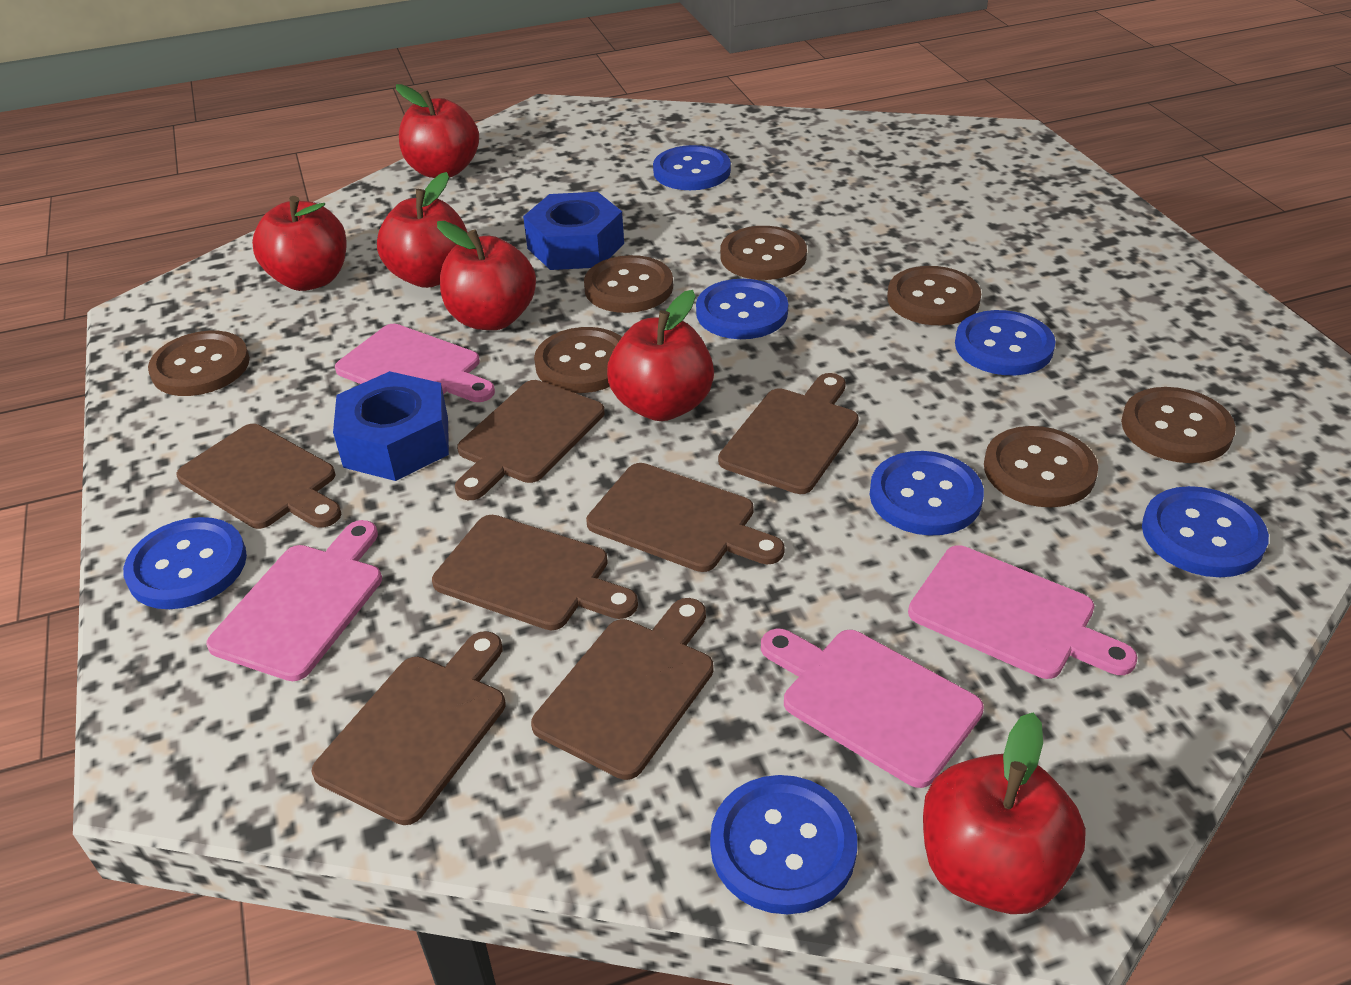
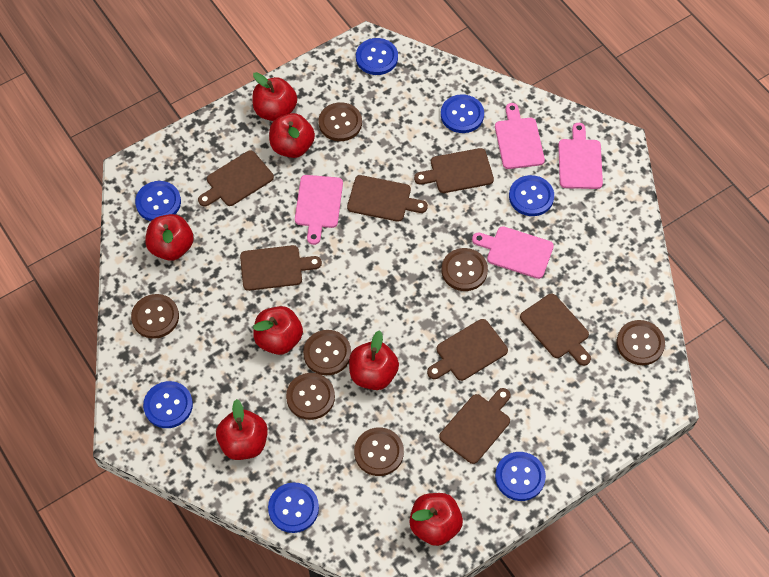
blue nut: 2 -> 0
red apple: 6 -> 7

